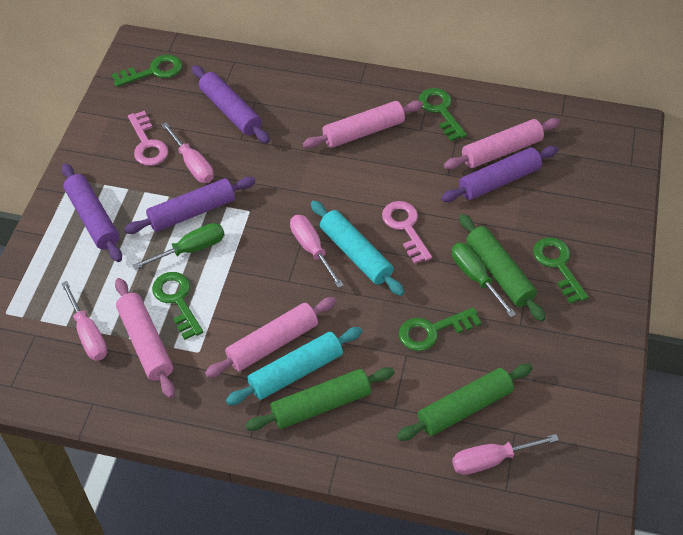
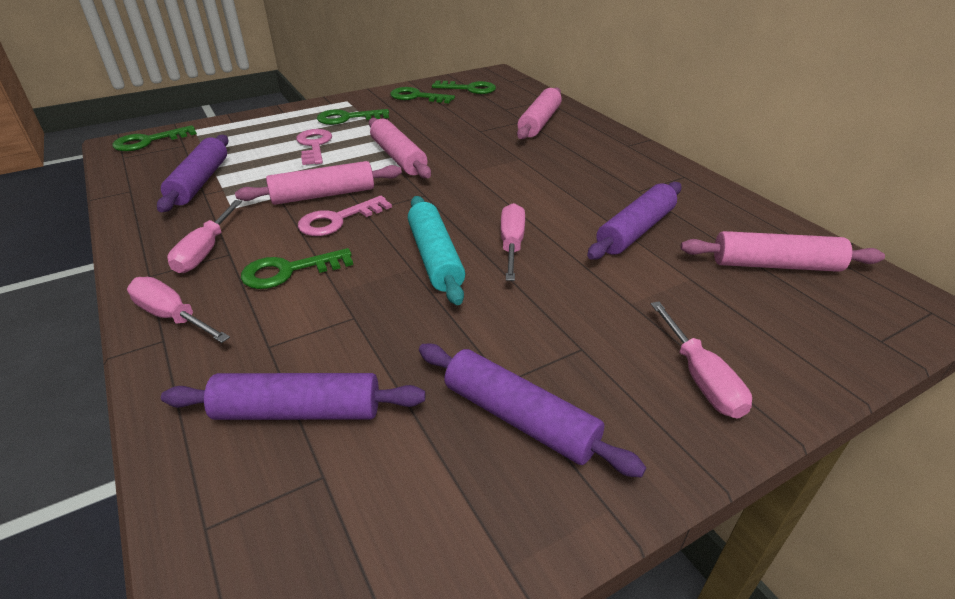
green rolling pin: 3 -> 0
green screwdriver: 2 -> 0
turquoise rolling pin: 2 -> 1

